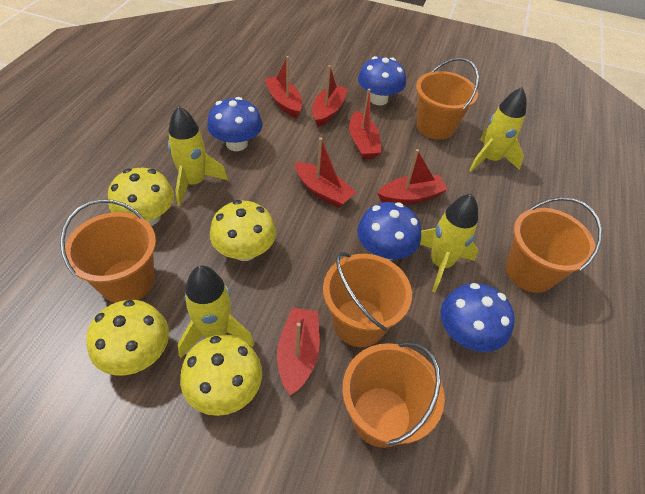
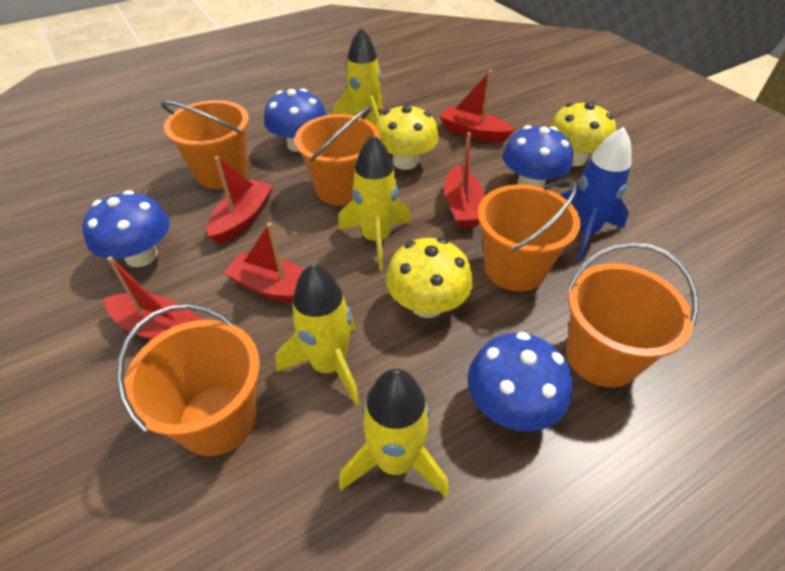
blue rocket: 0 -> 1
red boat: 6 -> 5
yellow mushroom: 4 -> 3

